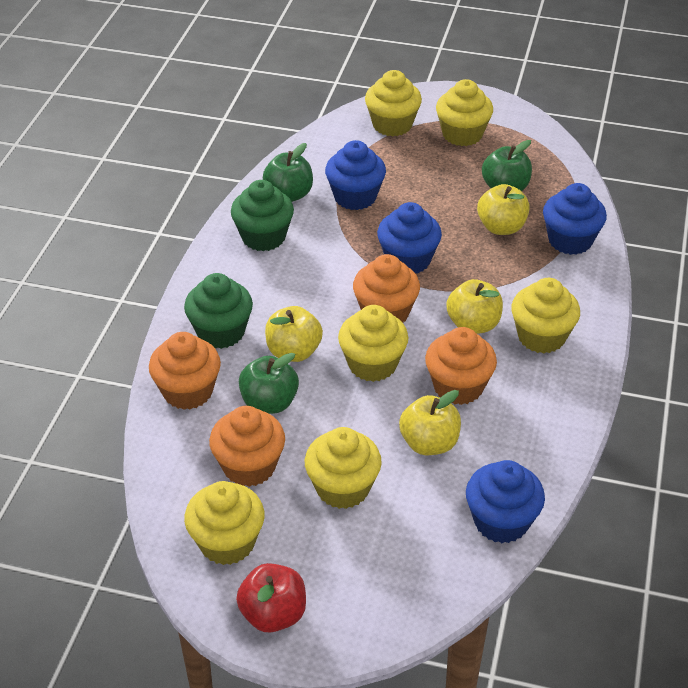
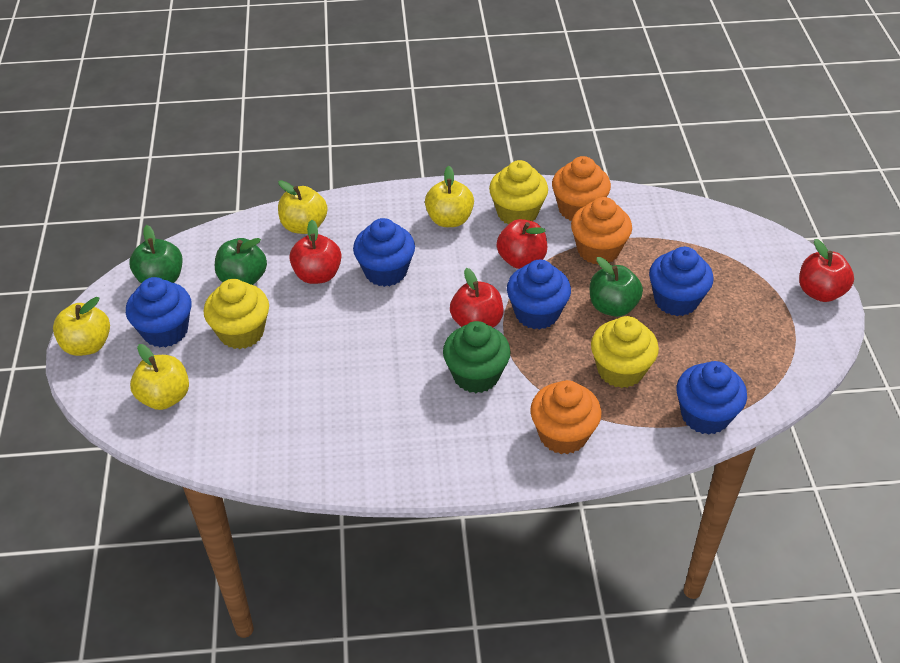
blue cupcake: 4 -> 5
green cupcake: 2 -> 1
orange cupcake: 4 -> 3
red apple: 1 -> 4
yellow cupcake: 6 -> 3

